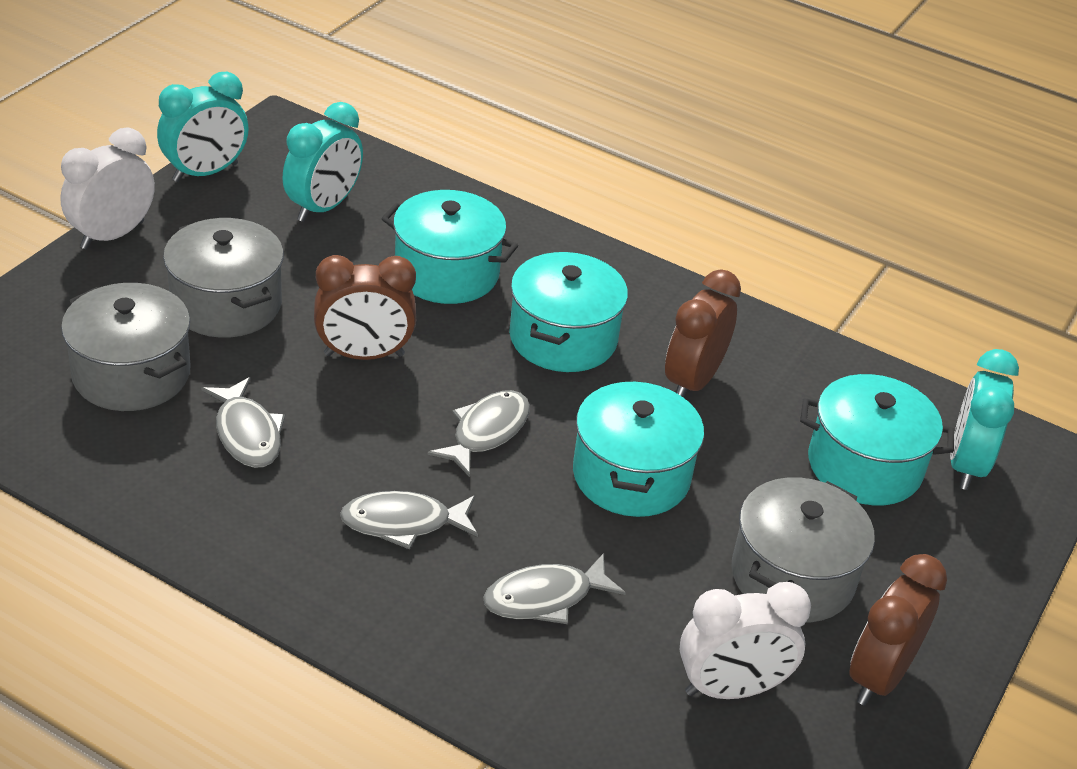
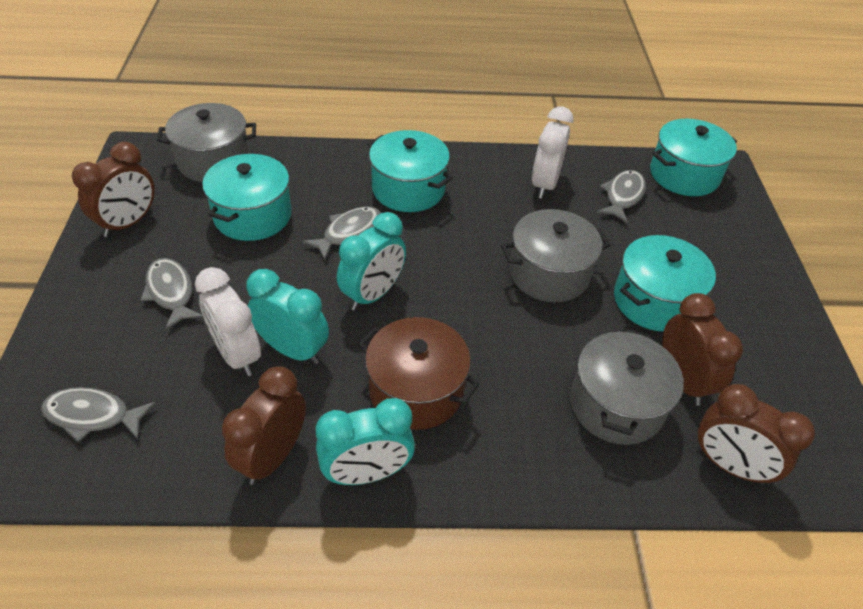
brown clock: 3 -> 4
brown pot: 0 -> 1

